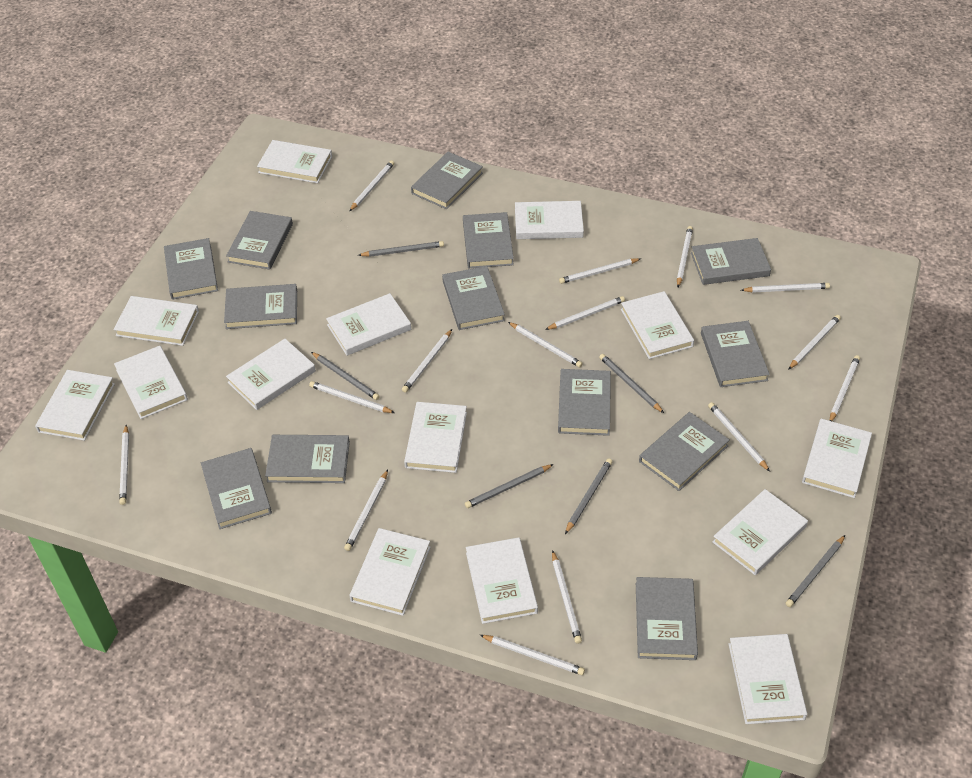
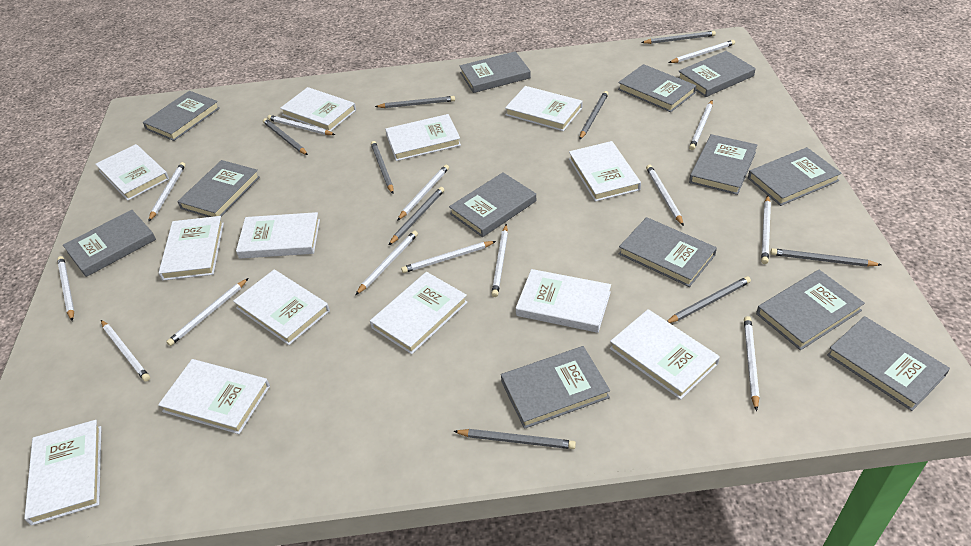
grey pencil: 6 -> 9
white book: 14 -> 13
white pencil: 15 -> 14

